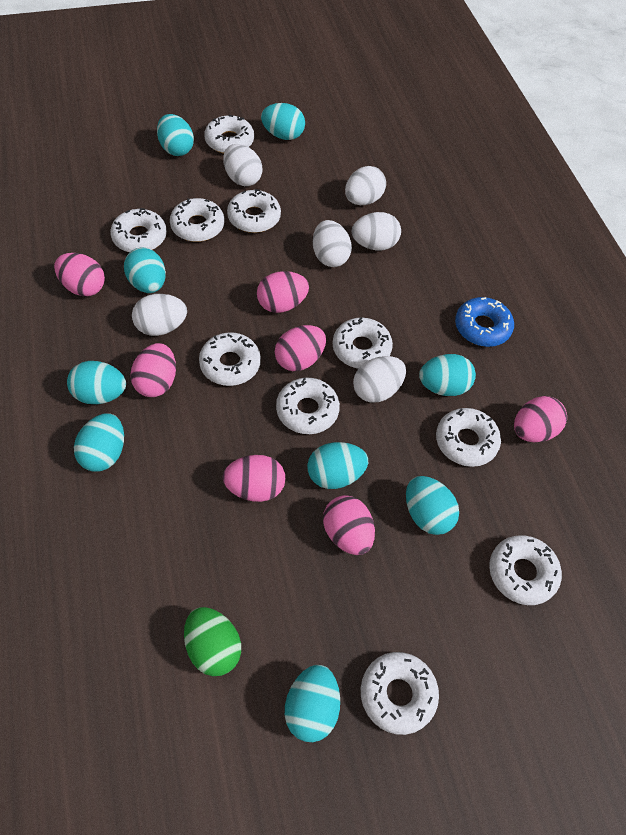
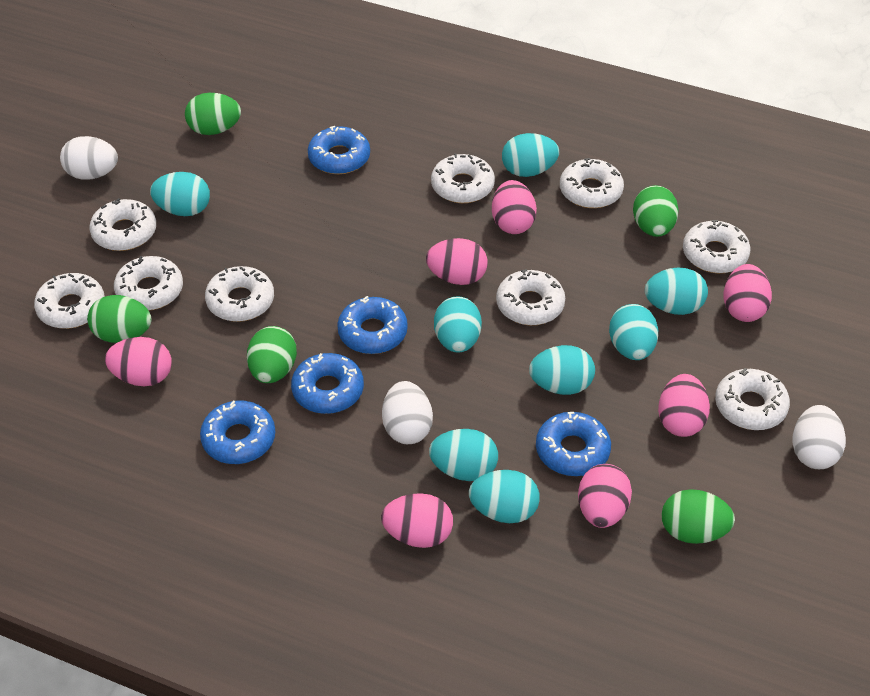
blue donut: 1 -> 5
green egg: 1 -> 5
turquoise egg: 9 -> 8
white donut: 10 -> 9
white egg: 6 -> 3

